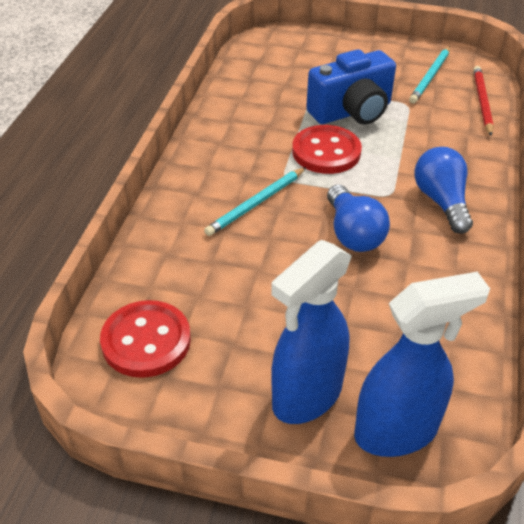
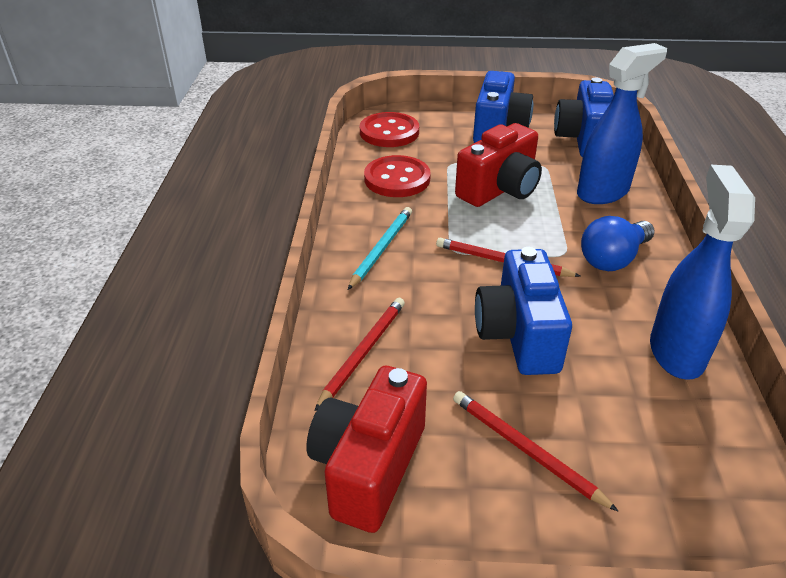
blue camera: 1 -> 3
blue light bulb: 2 -> 1
red camera: 0 -> 2
red pencil: 1 -> 3
turquoise pencil: 2 -> 1

